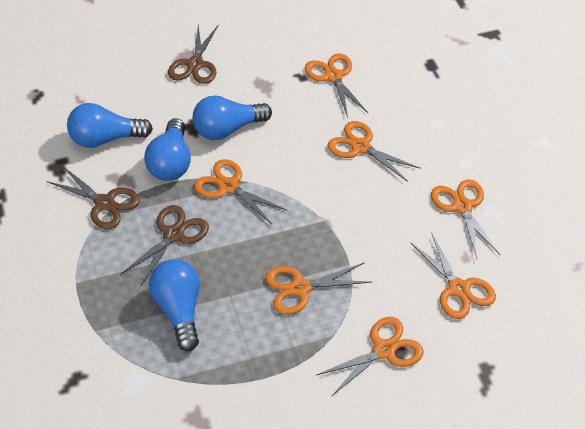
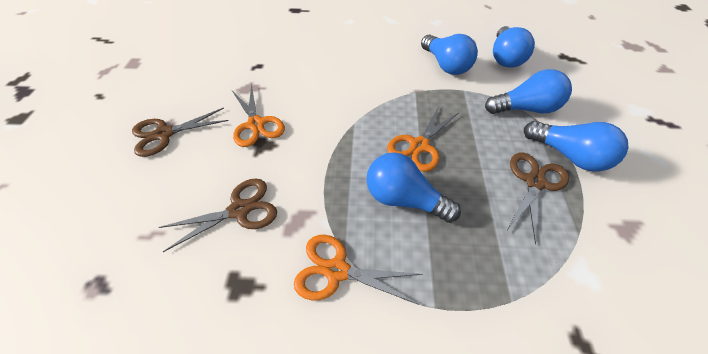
blue light bulb: 4 -> 5
orange scissors: 7 -> 3

